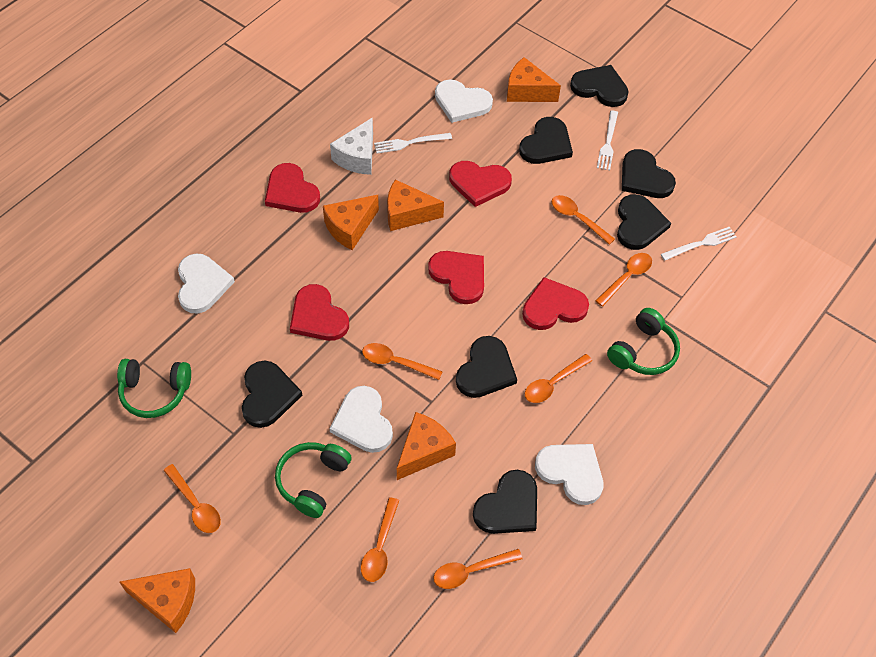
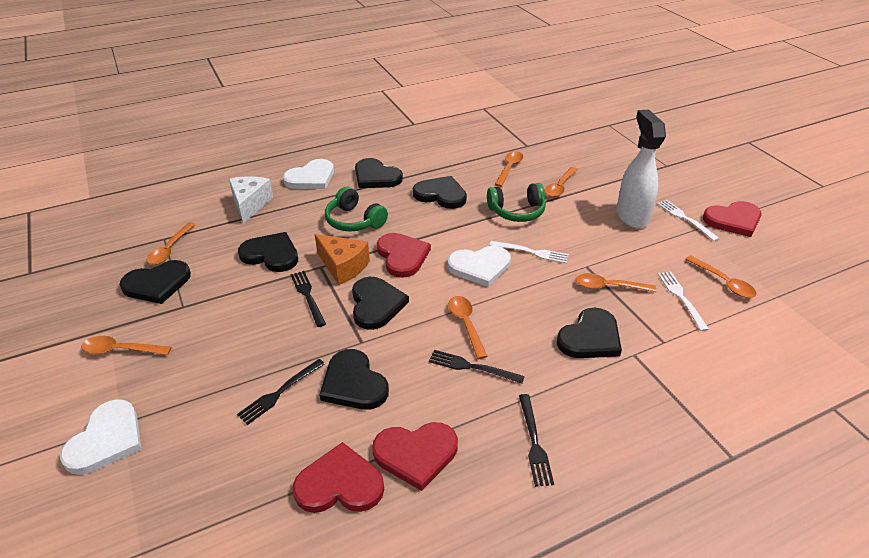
black fork: 0 -> 4
green headphones: 3 -> 2
orange cheese: 5 -> 1
red heart: 5 -> 4
white heart: 4 -> 3
white spray bottle: 0 -> 1

